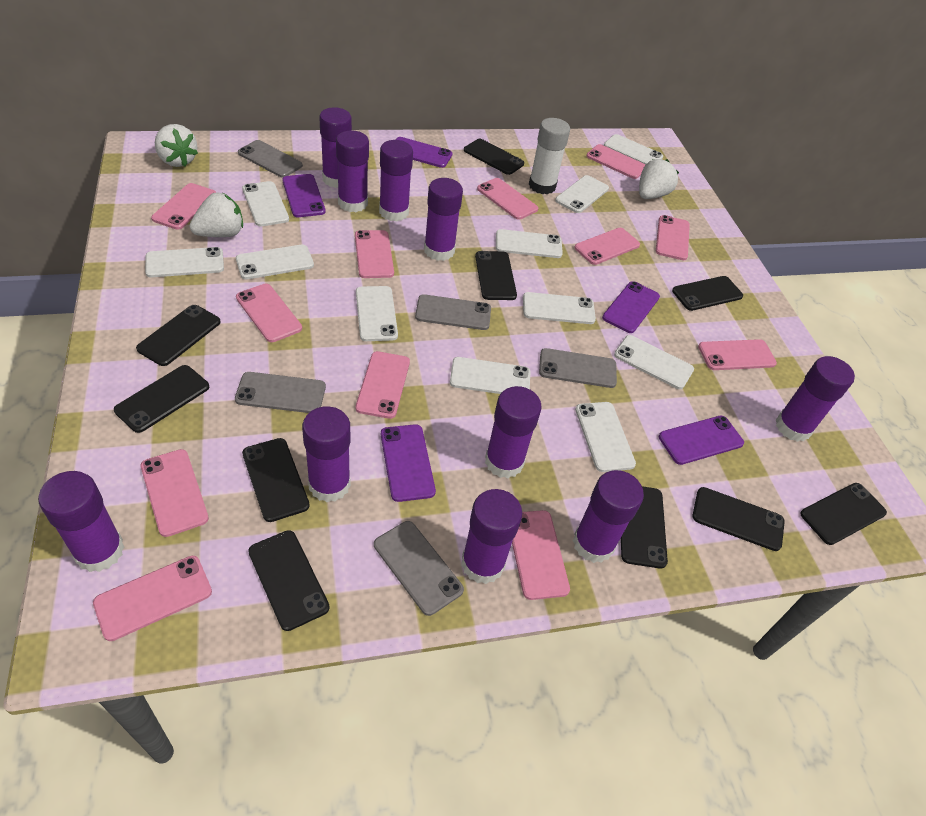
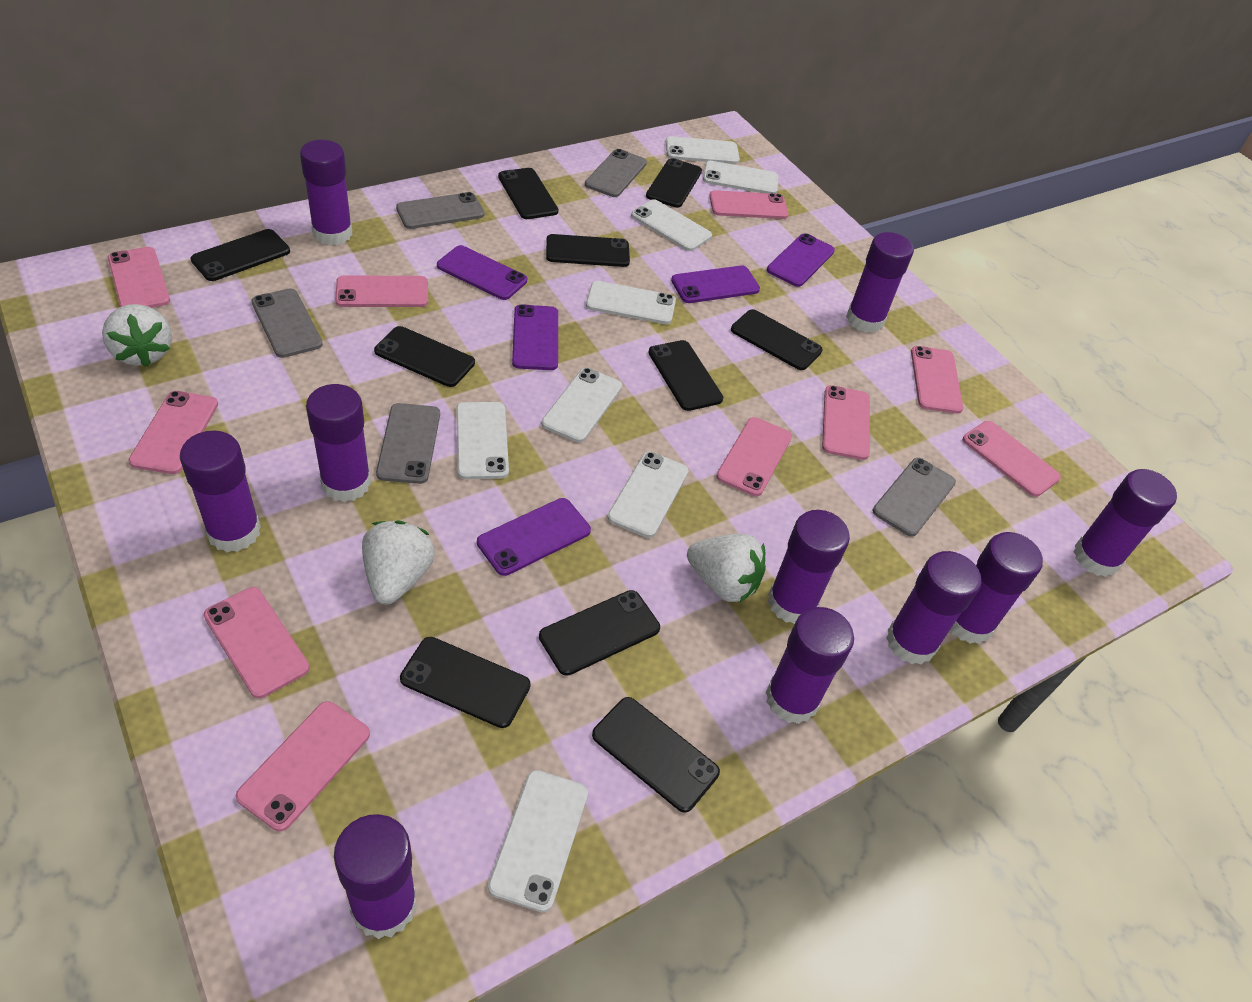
pink phone: 12 -> 10
white glue stick: 1 -> 0
white phone: 11 -> 8

